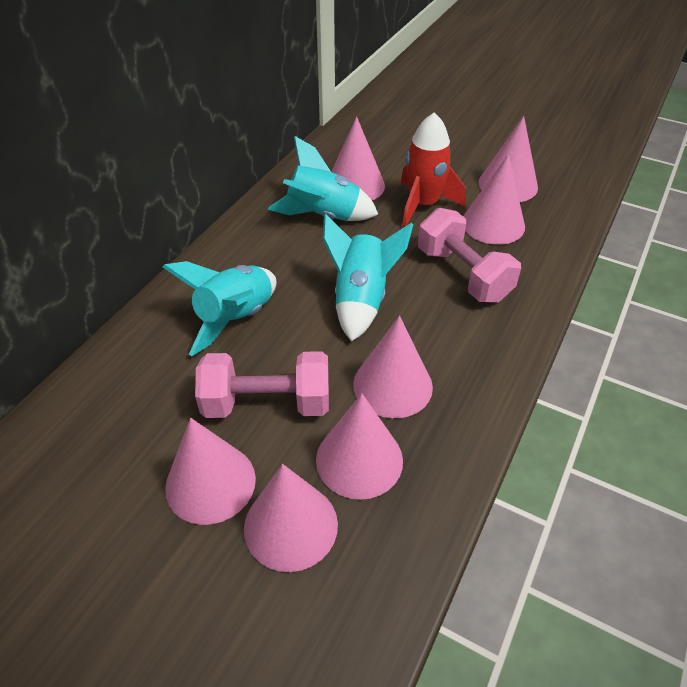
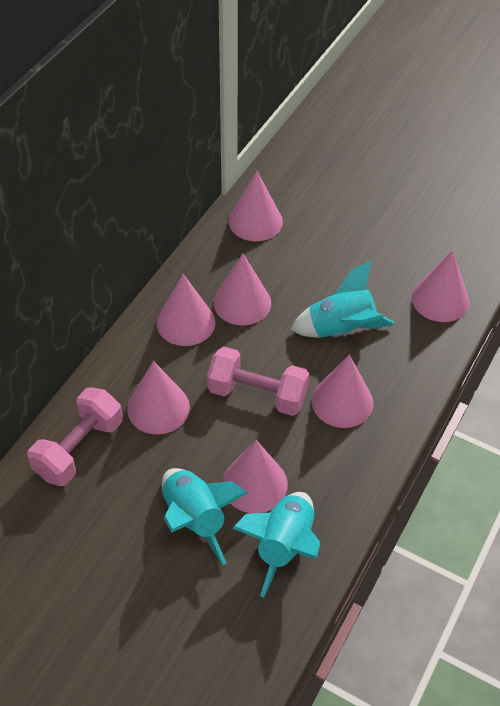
red rocket: 1 -> 0

